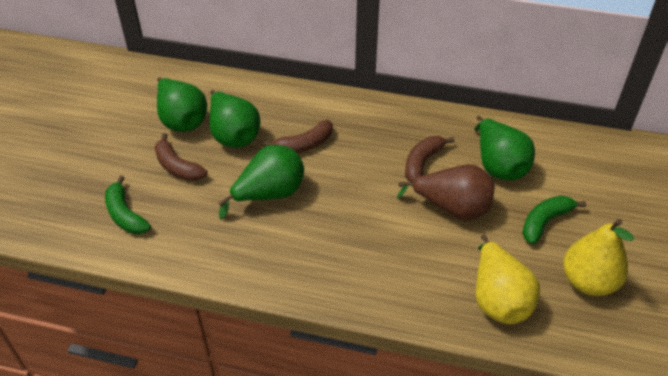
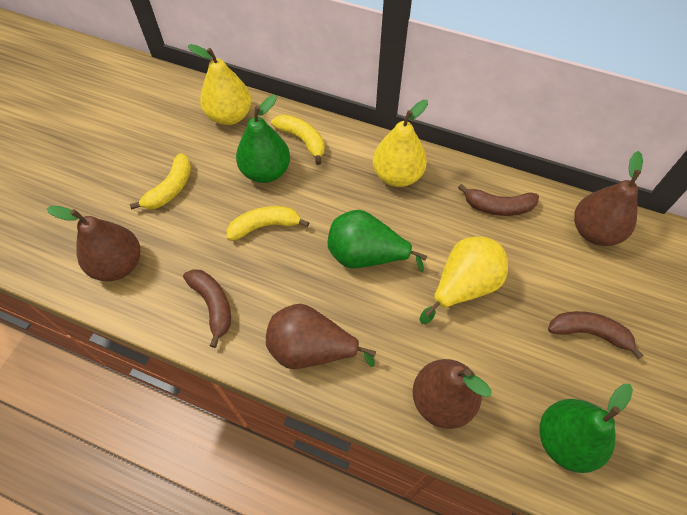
brown pear: 1 -> 4
green banana: 2 -> 0
green pear: 4 -> 3
yellow banana: 0 -> 3
yellow pear: 2 -> 3

